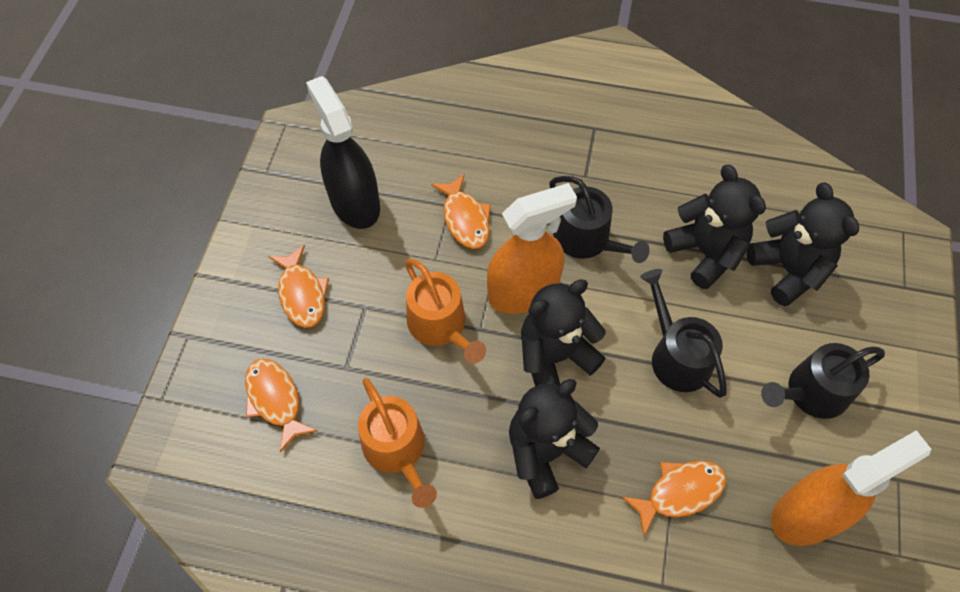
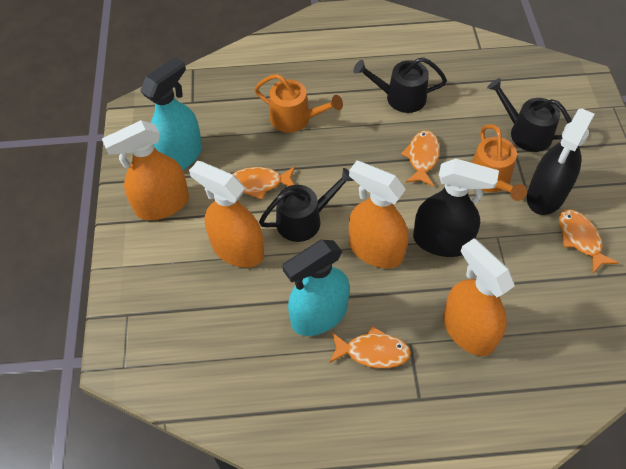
black spray bottle: 1 -> 2
black teddy bear: 4 -> 0
orange spray bottle: 2 -> 4
turquoise spray bottle: 0 -> 2

